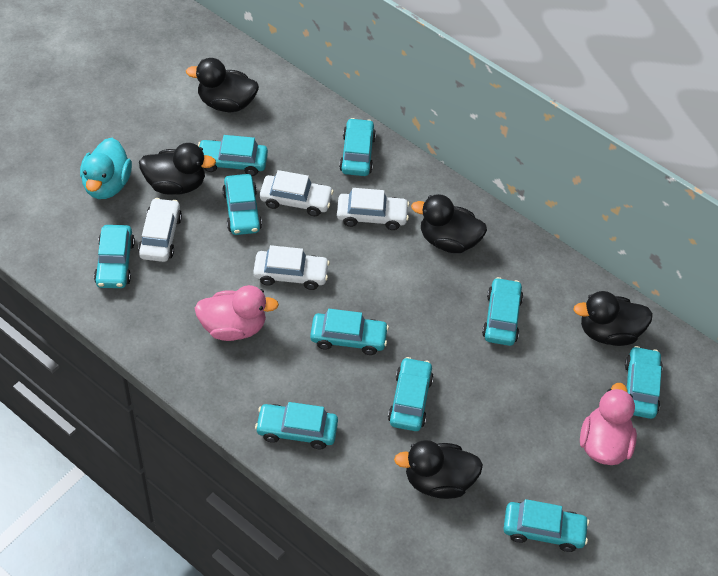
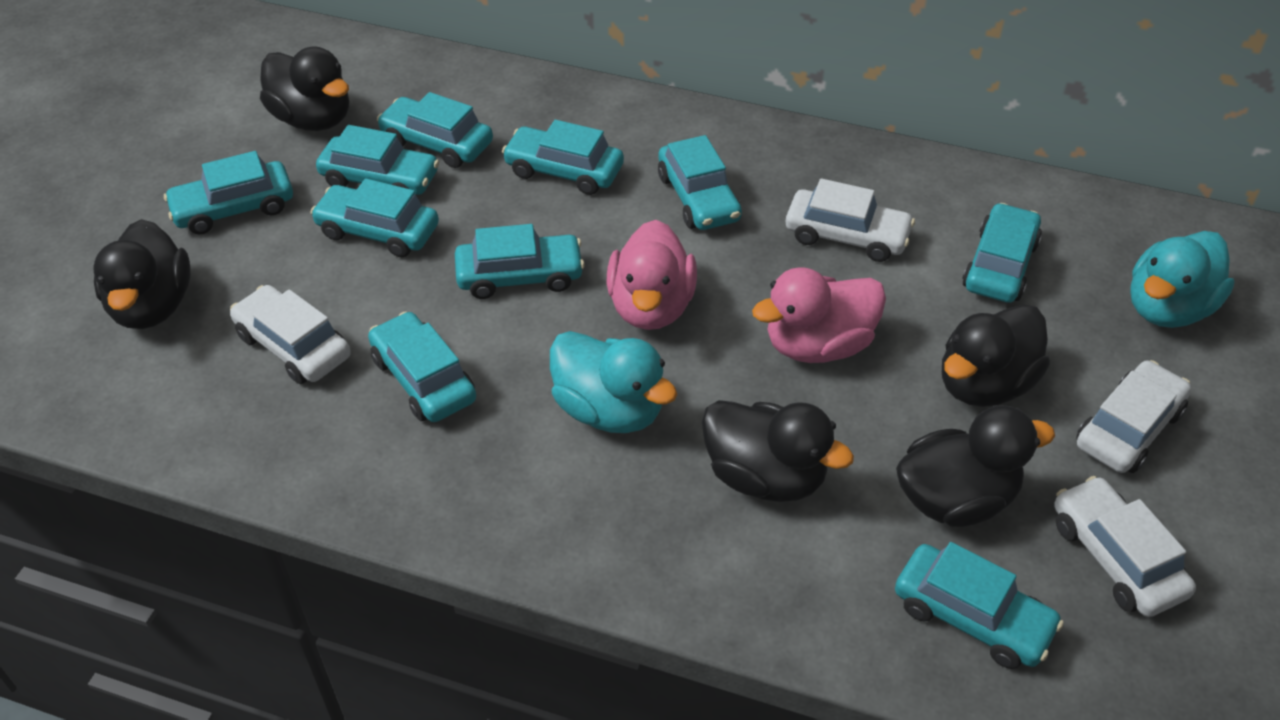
turquoise duck: 1 -> 2

